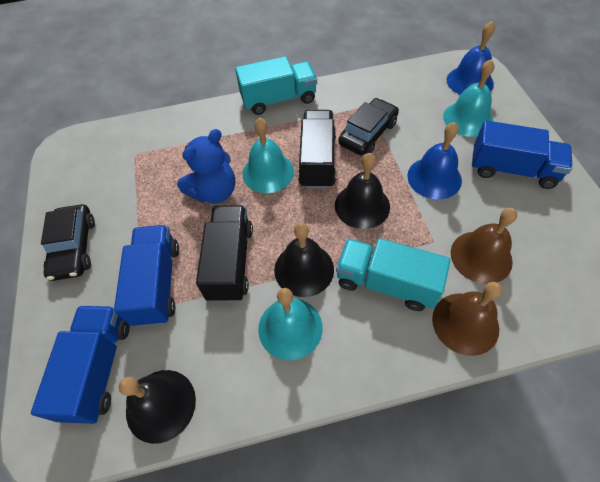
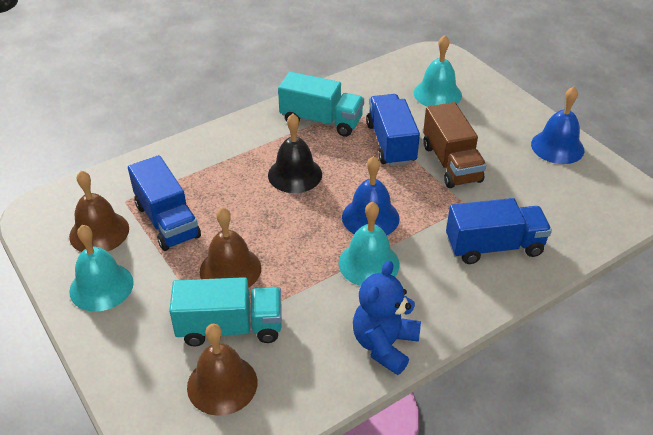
black bell: 3 -> 1
black car: 2 -> 0
black truck: 2 -> 0
brown bell: 2 -> 3
brown truck: 0 -> 1

